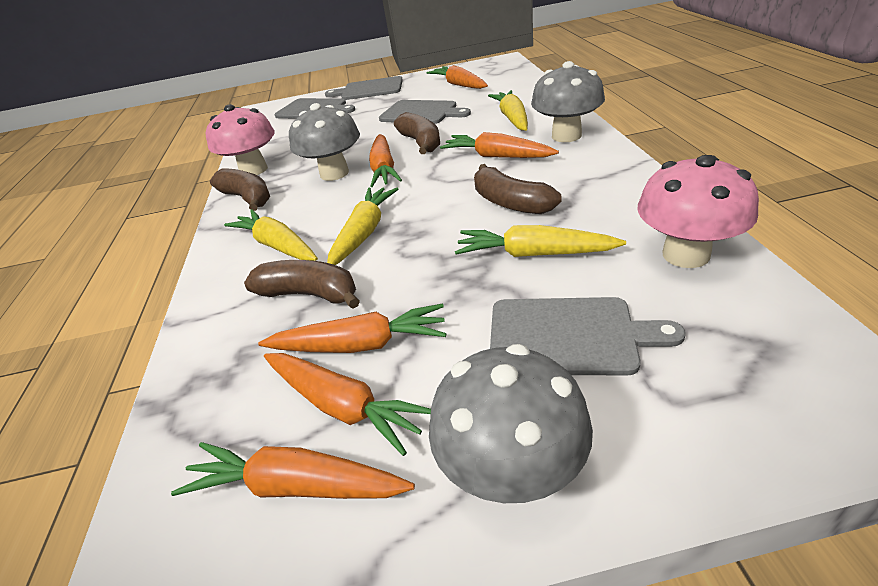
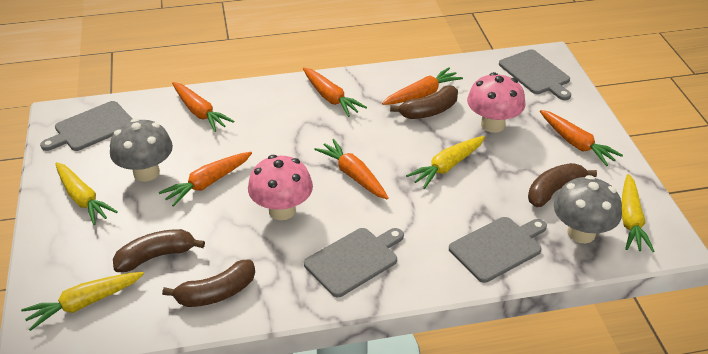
grey mushroom: 3 -> 2

